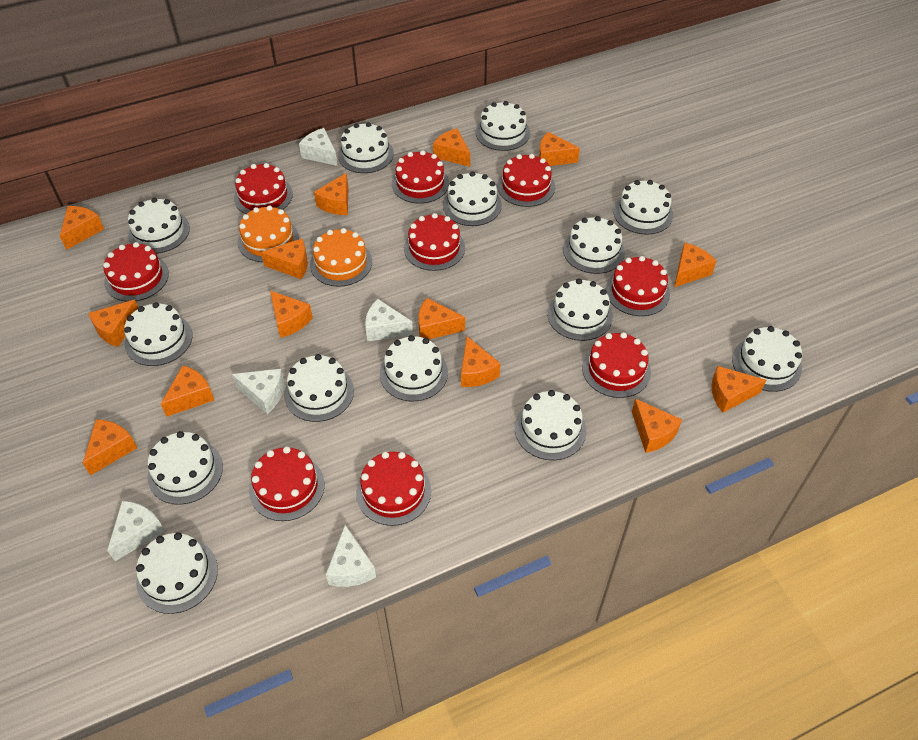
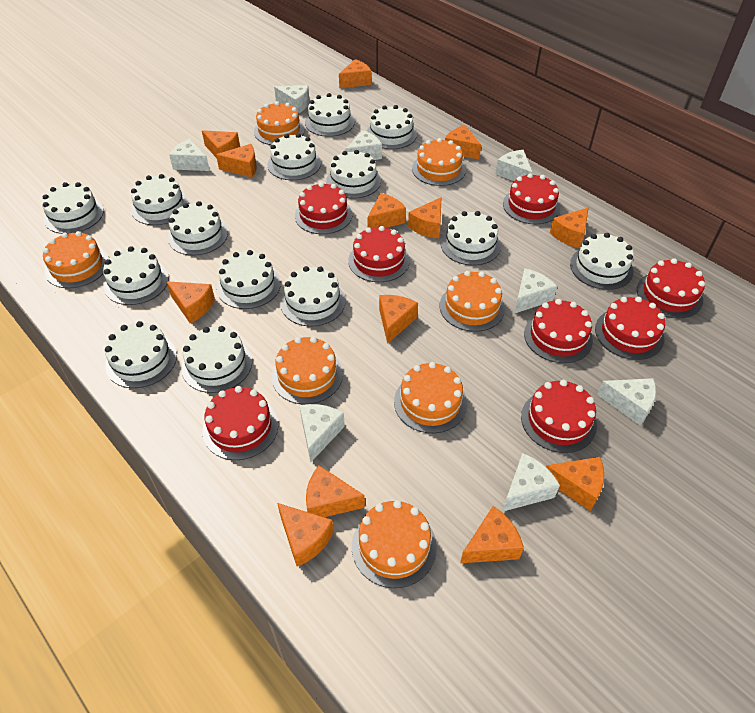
orange cake: 2 -> 7
orange cheese: 14 -> 13
red cake: 9 -> 8
white cheese: 5 -> 8

